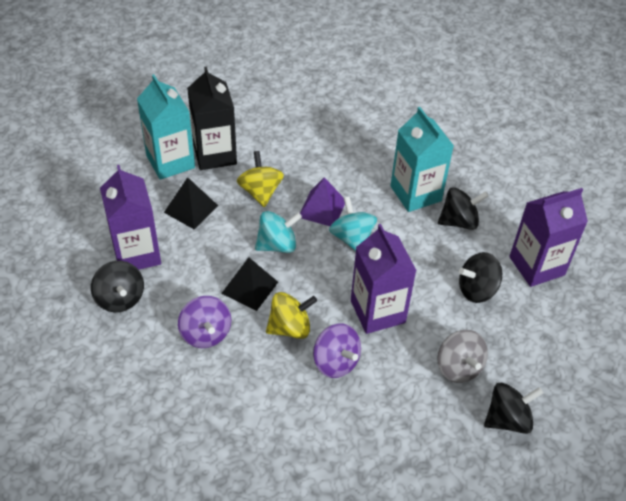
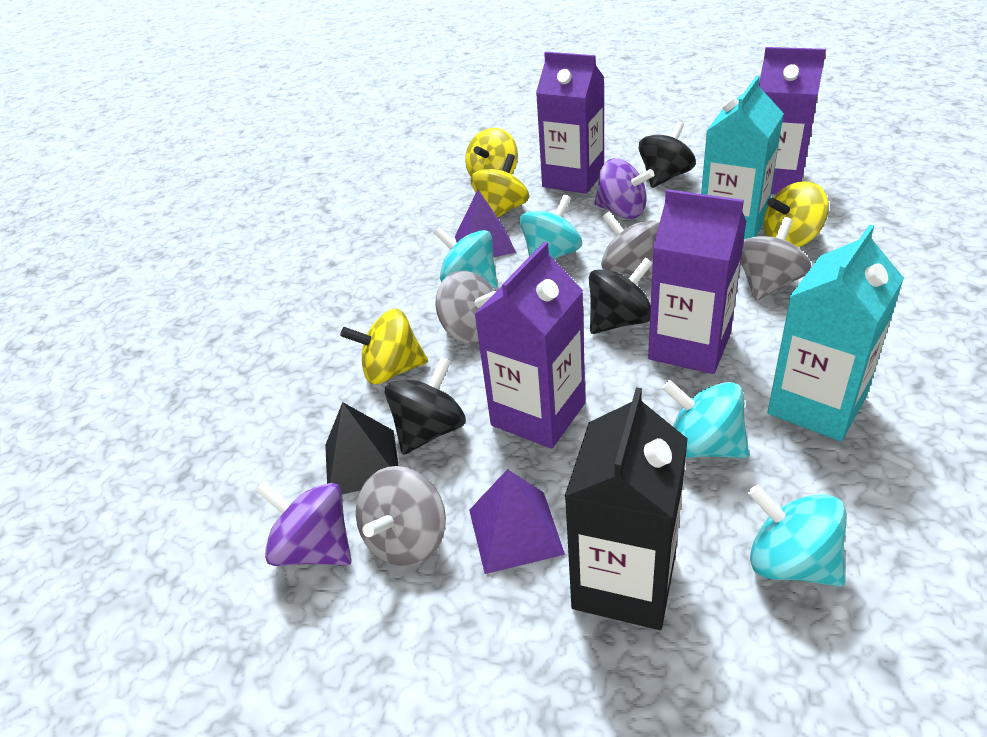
black pyramid: 2 -> 1
black spinning top: 4 -> 3
grey spinning top: 1 -> 4
purple carton: 3 -> 4
purple pyramid: 1 -> 2
turquoise spinning top: 2 -> 4
yellow spinning top: 2 -> 4

